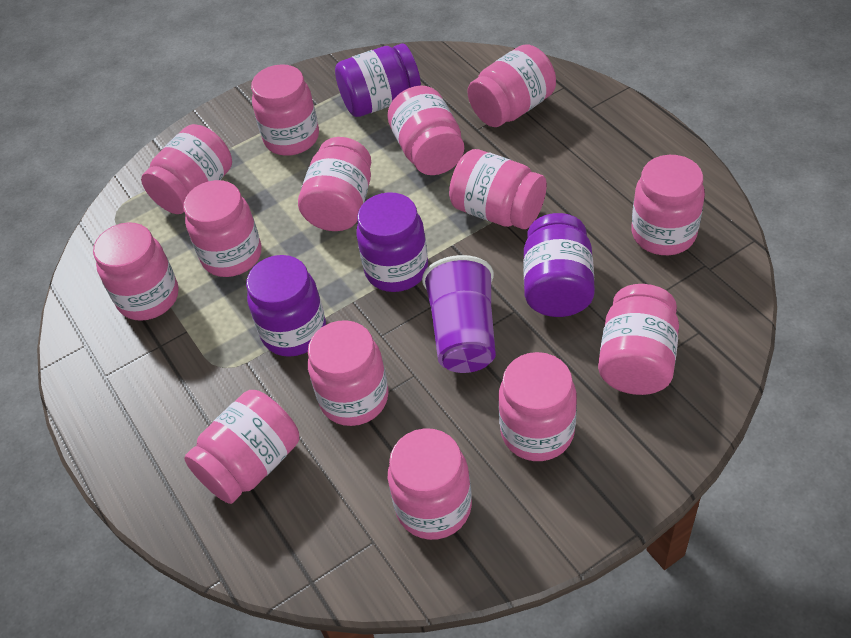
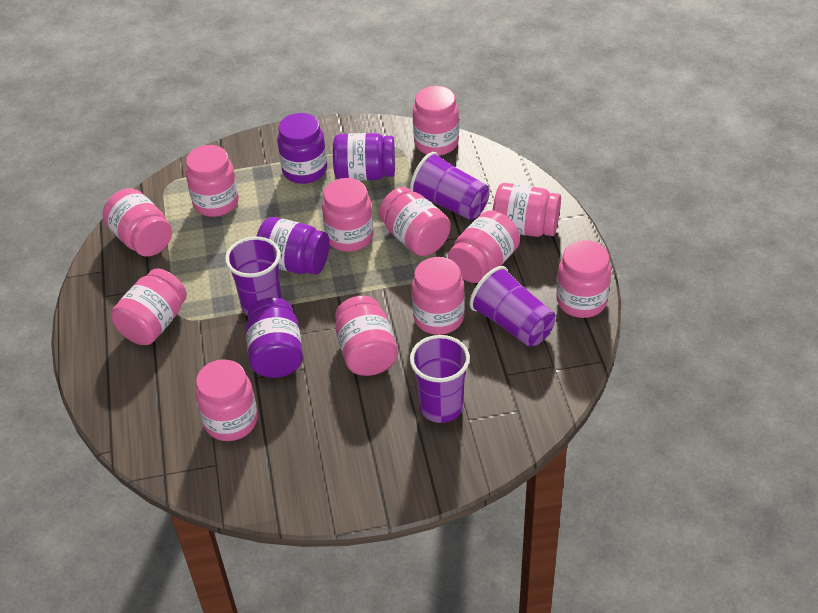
pink jar: 14 -> 12
purple cup: 1 -> 4

